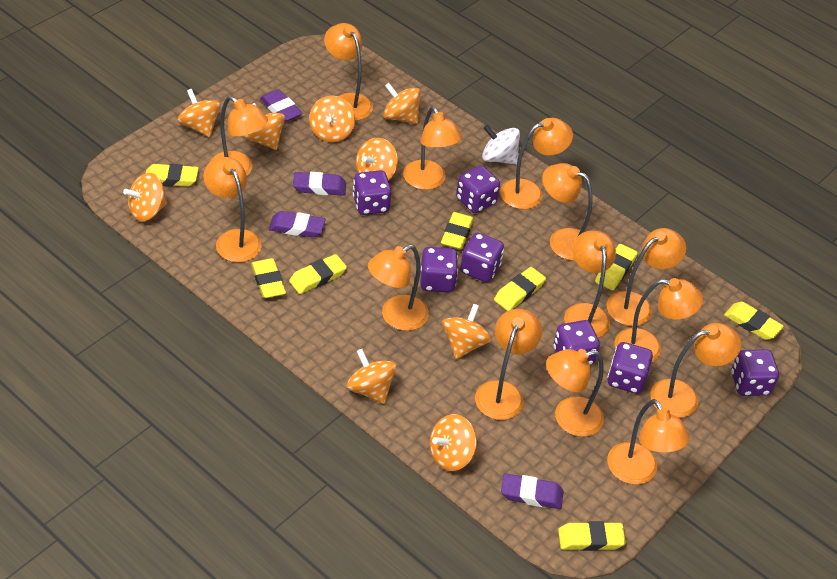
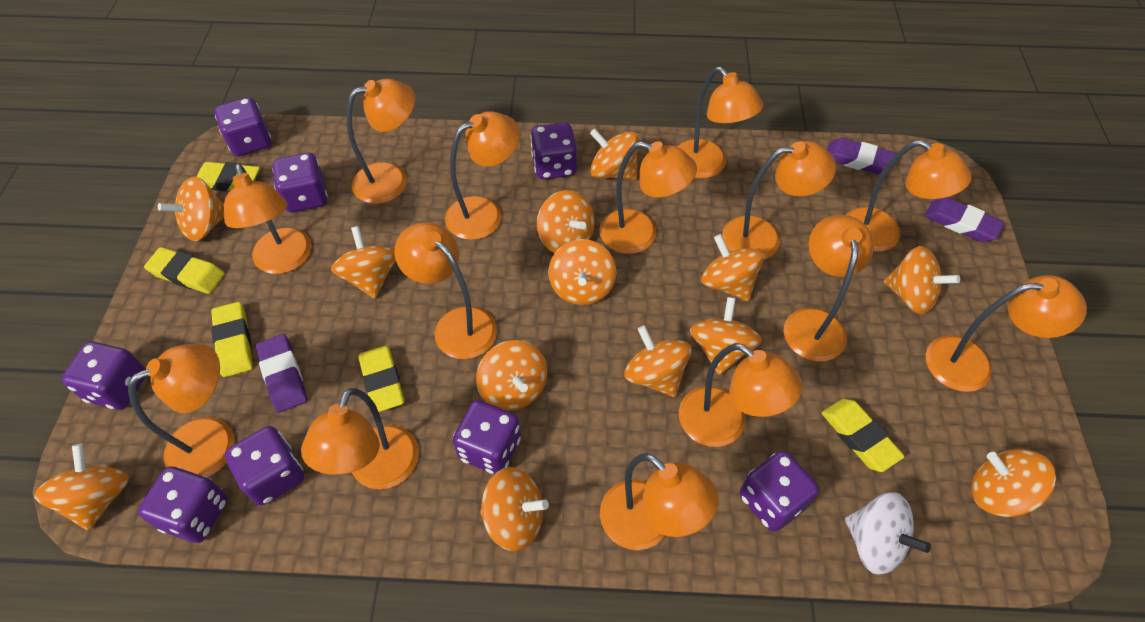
orange spinning top: 9 -> 13
purple dice: 7 -> 8
purple eraser: 4 -> 3
yellow eraser: 8 -> 5

